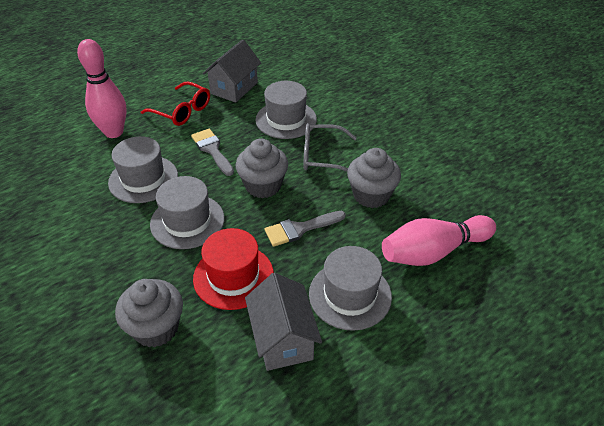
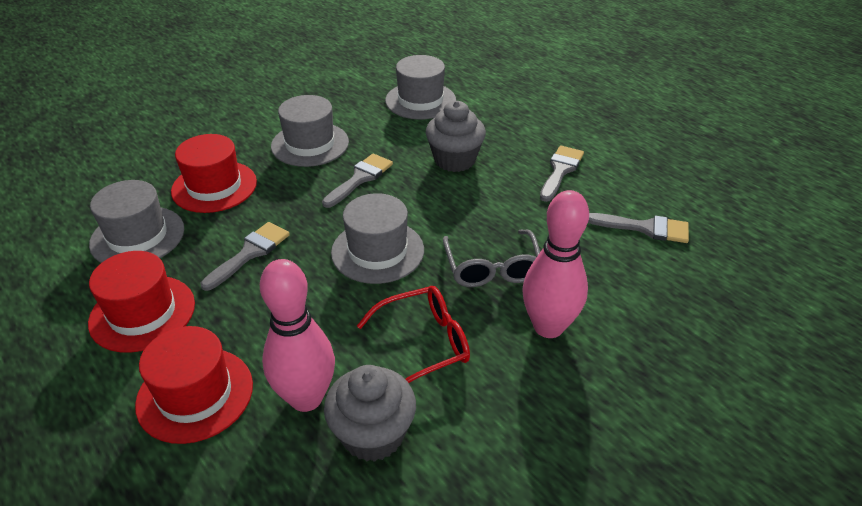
grey brush: 2 -> 4
grey cupcake: 3 -> 2
grey house: 2 -> 0
red hat: 1 -> 3

